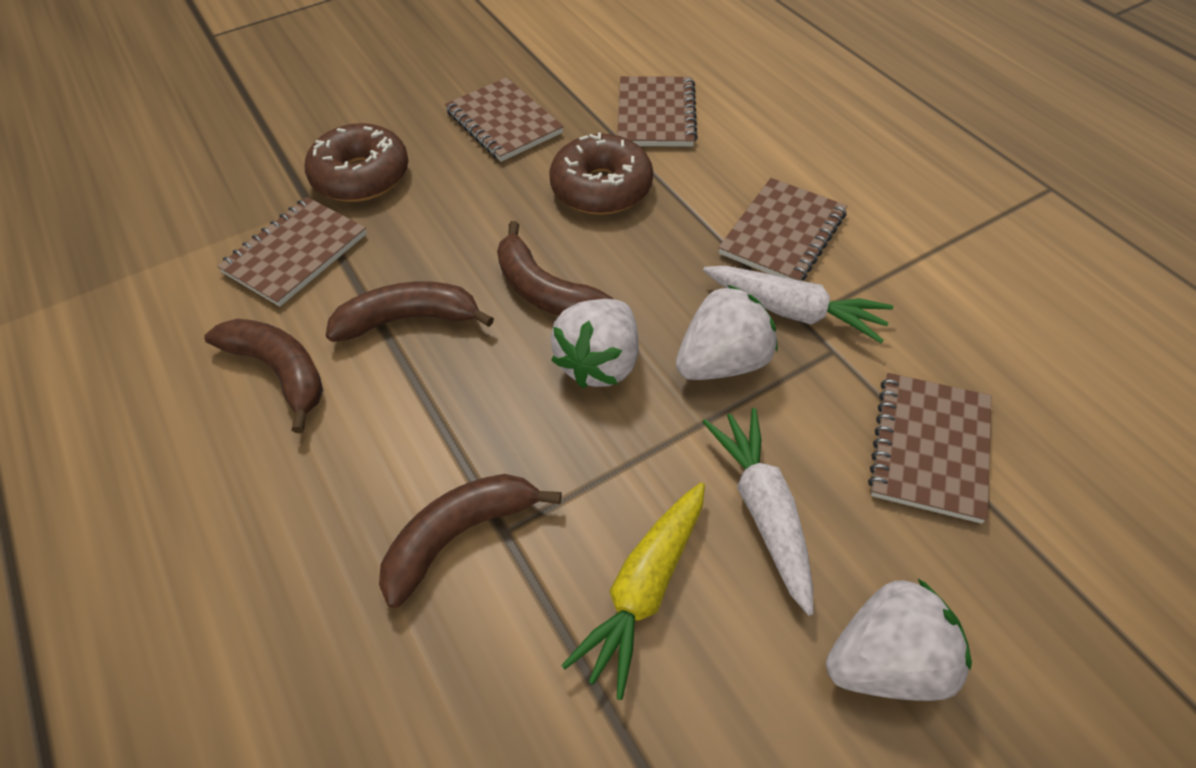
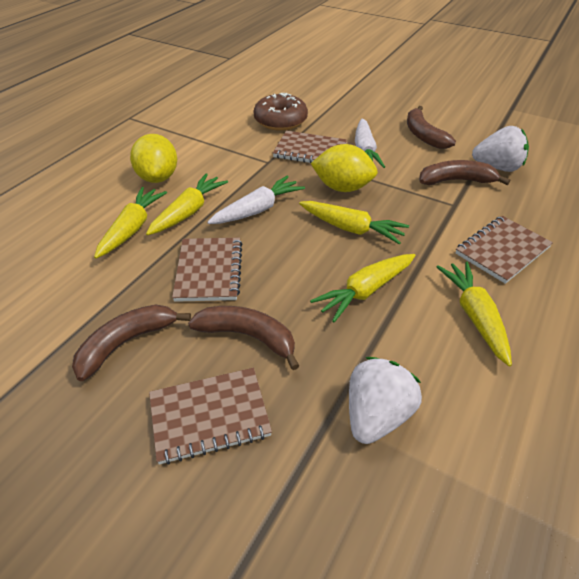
brown donut: 2 -> 1
brown notebook: 5 -> 4
white strawberry: 3 -> 2
yellow carrot: 1 -> 5
yellow lemon: 0 -> 2

